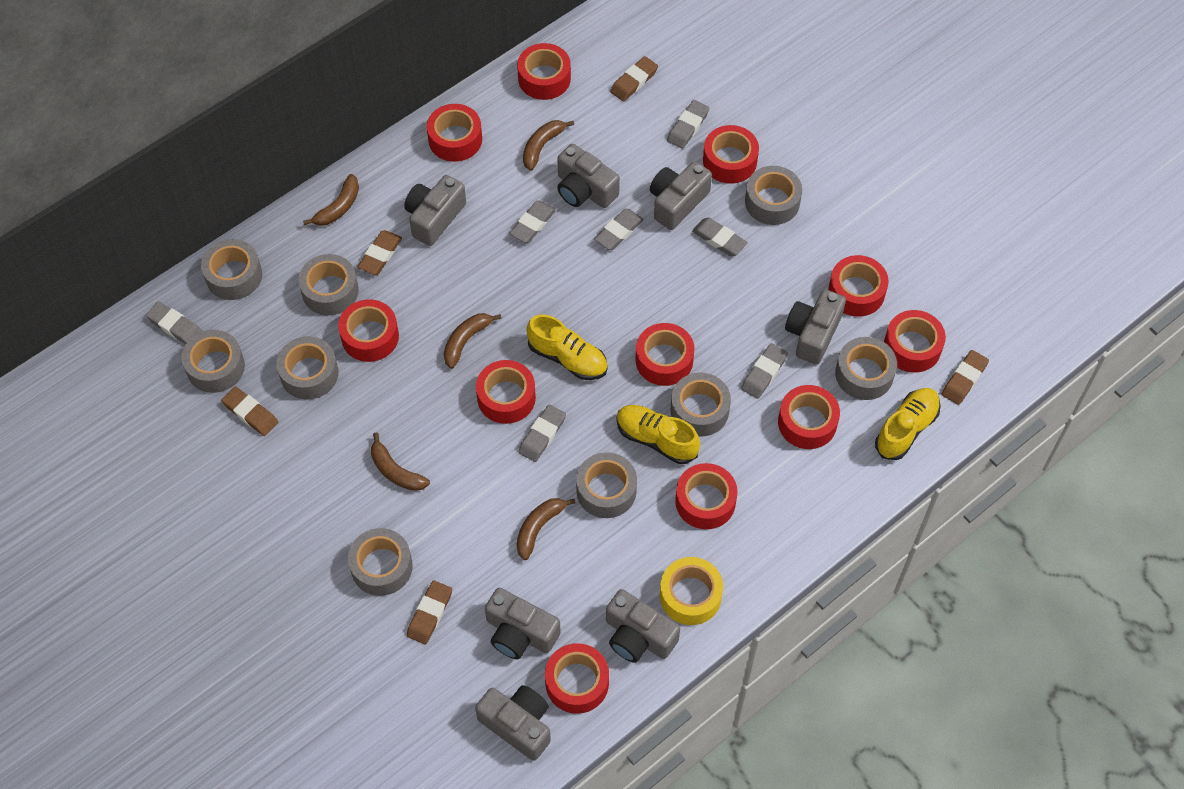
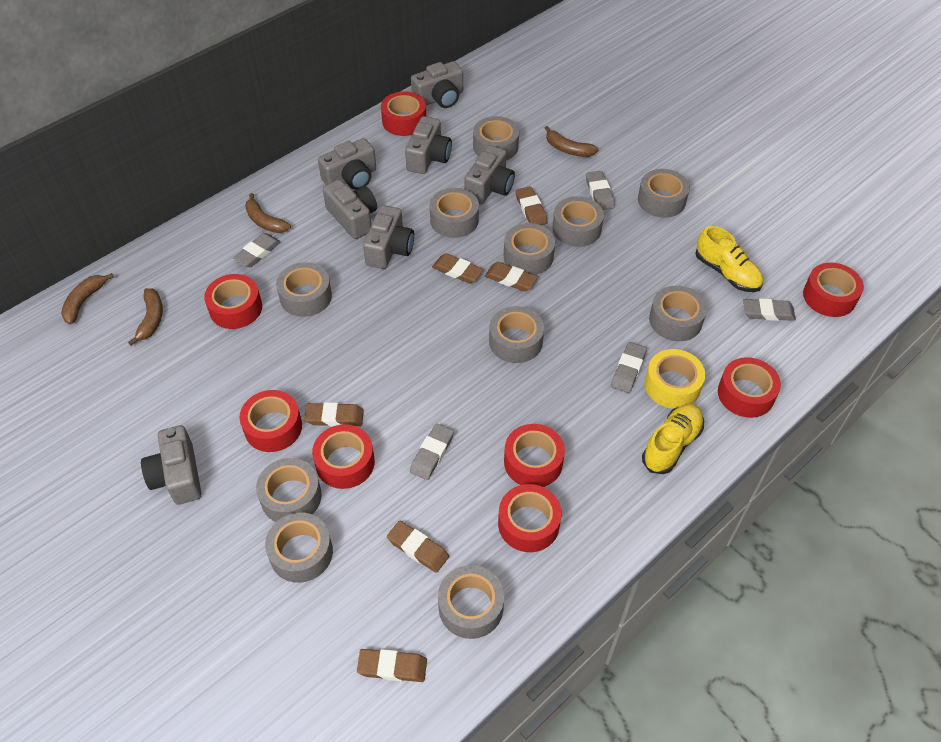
brown banana: 5 -> 4
brown eraser: 5 -> 6
grey eraser: 7 -> 5
grey tape: 9 -> 11
red tape: 11 -> 8
yellow shoe: 3 -> 2

